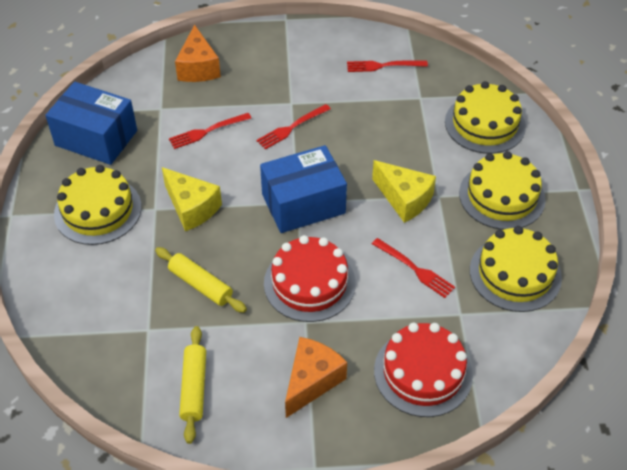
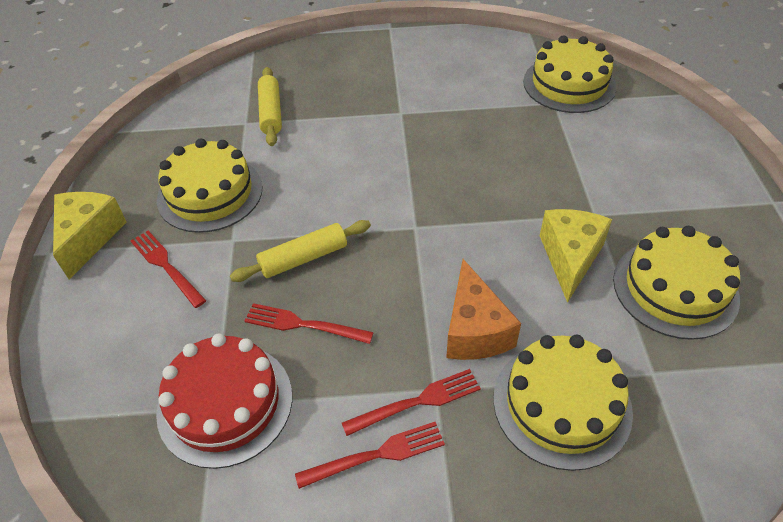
blue box: 2 -> 0
orange cheese: 2 -> 1
red cake: 2 -> 1

